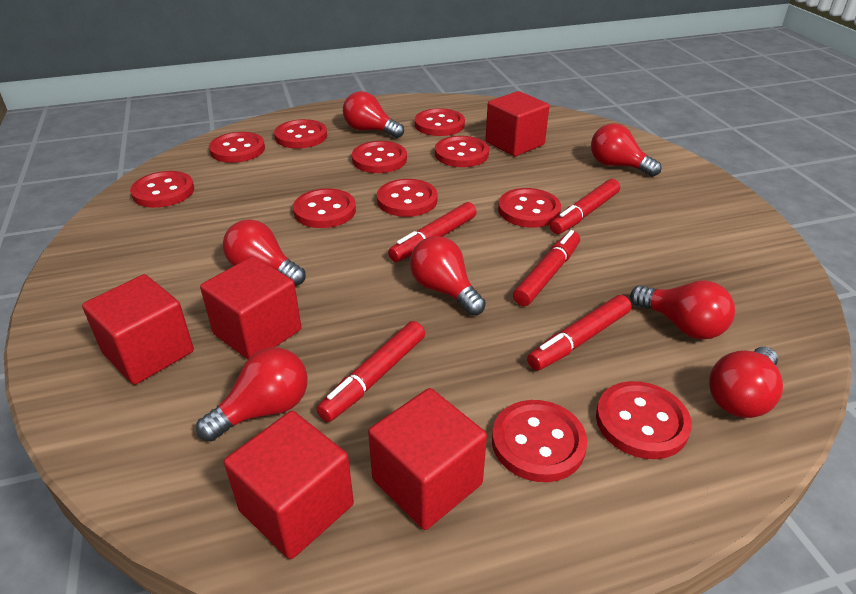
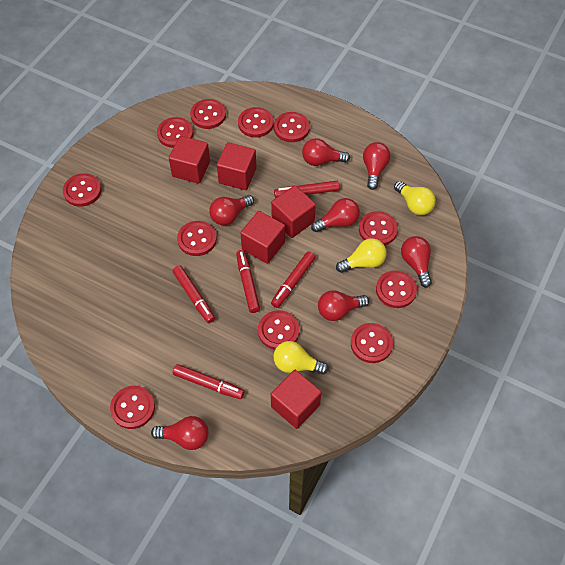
yellow light bulb: 0 -> 3

